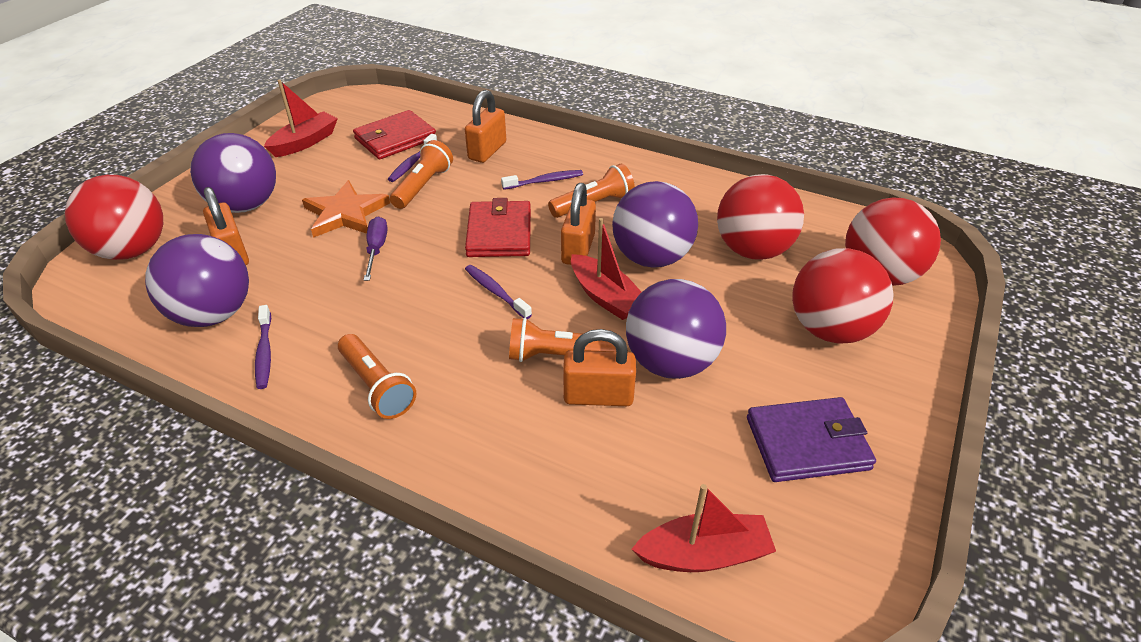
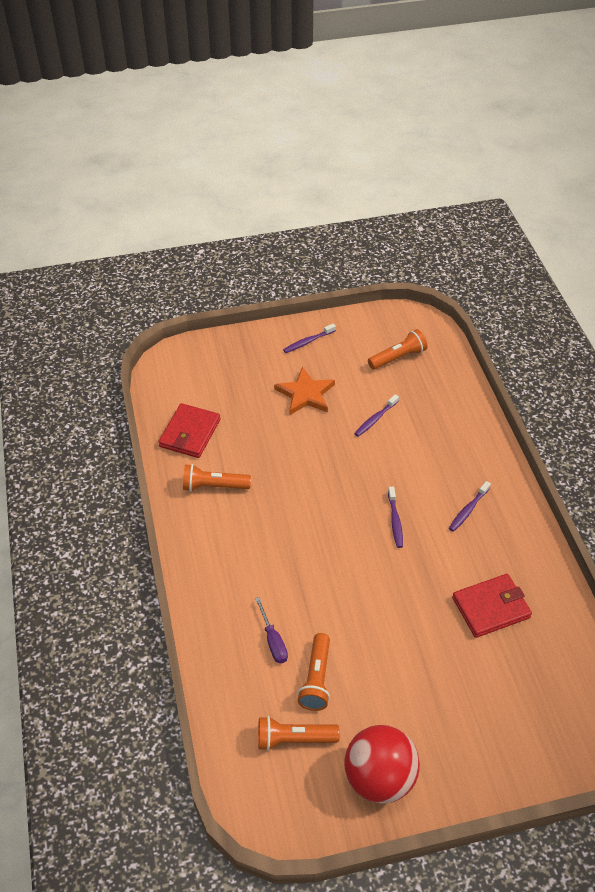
orange padlock: 4 -> 0
purple ball: 4 -> 0
purple wallet: 1 -> 0
red ball: 4 -> 1
red boat: 3 -> 0

